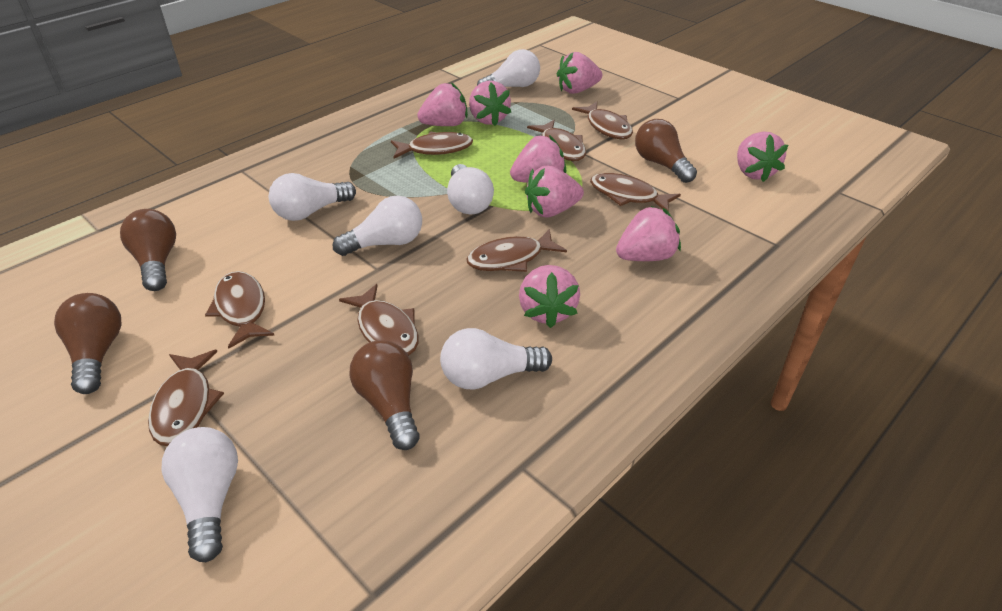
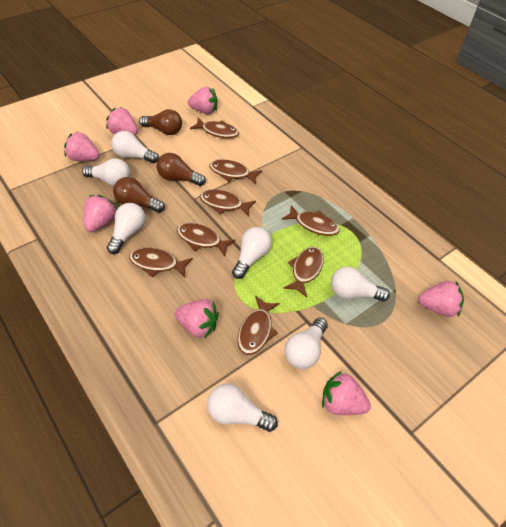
brown light bulb: 4 -> 3
pink strawberry: 8 -> 7
white light bulb: 6 -> 7

